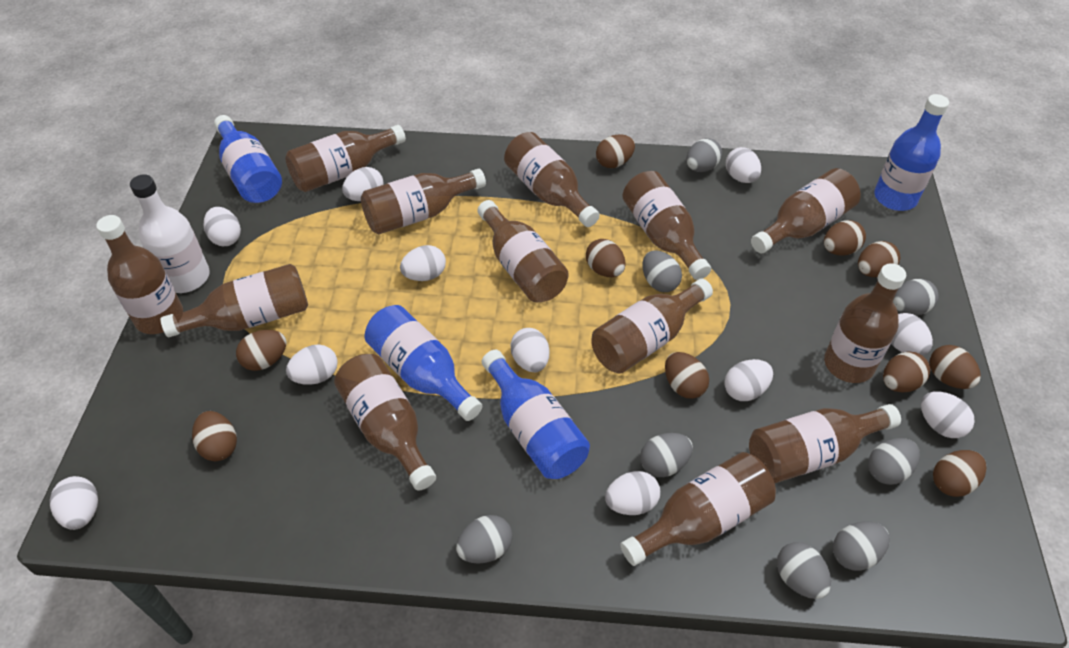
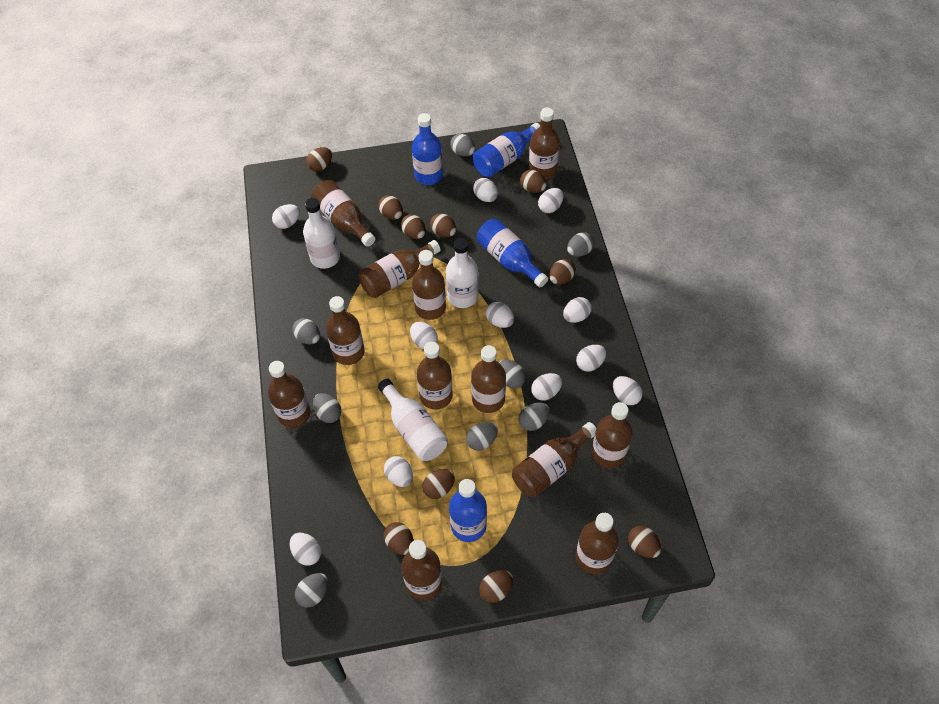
brown bottle: 13 -> 12
white bottle: 1 -> 3

